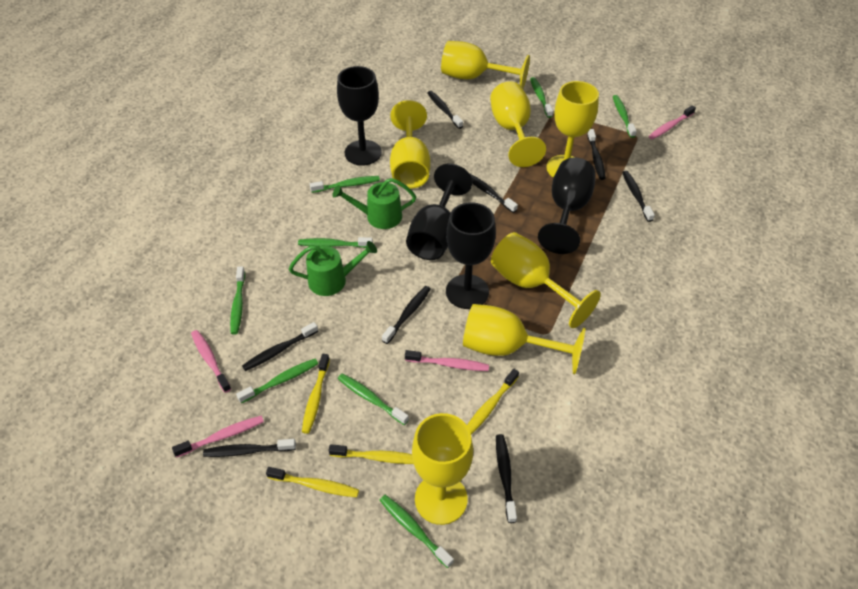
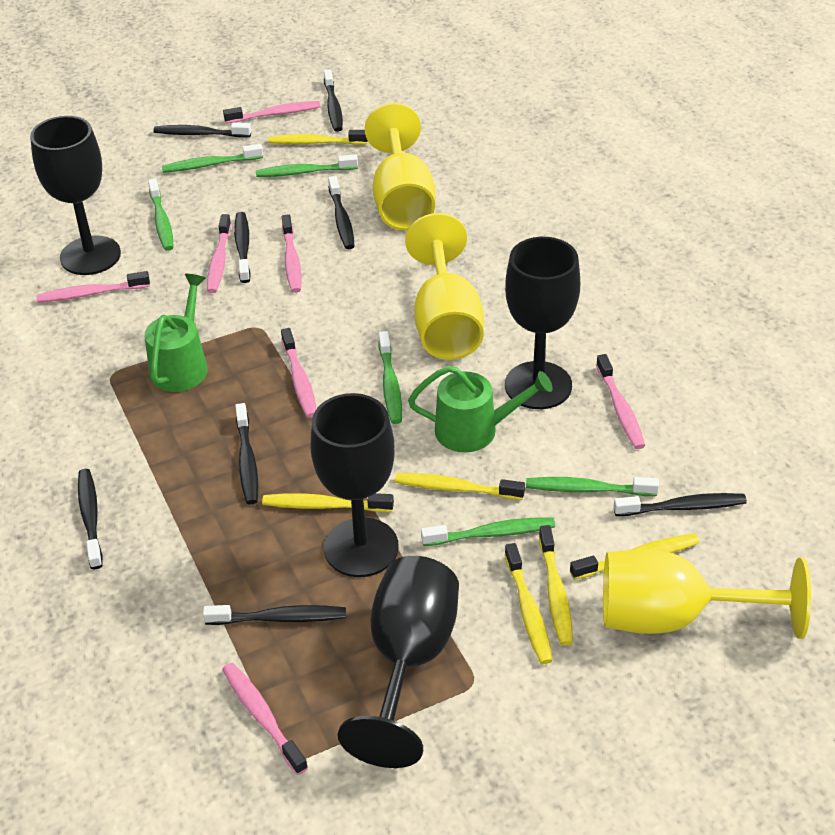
green toothbrush: 8 -> 6
pink toothbrush: 4 -> 7
yellow goblet: 7 -> 3
yellow toothbrush: 4 -> 6

